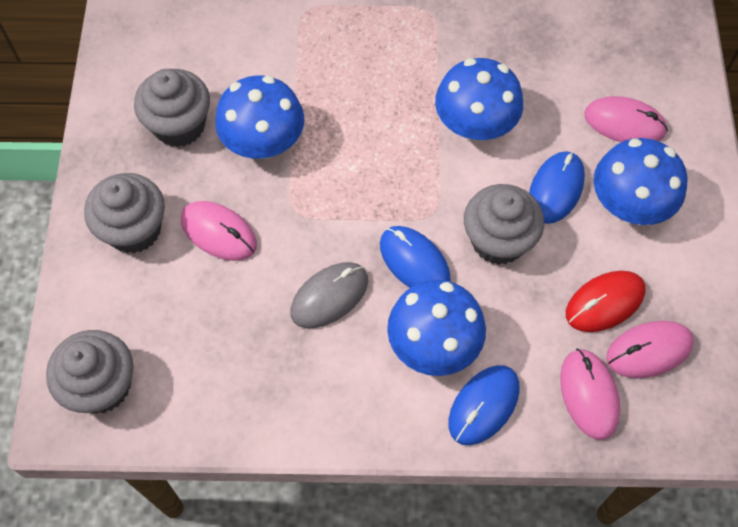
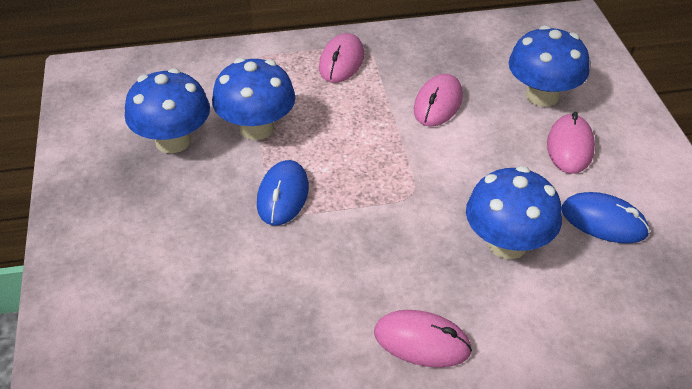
blue mouse: 3 -> 2
grey cupcake: 4 -> 0
grey mouse: 1 -> 0
red mouse: 1 -> 0

